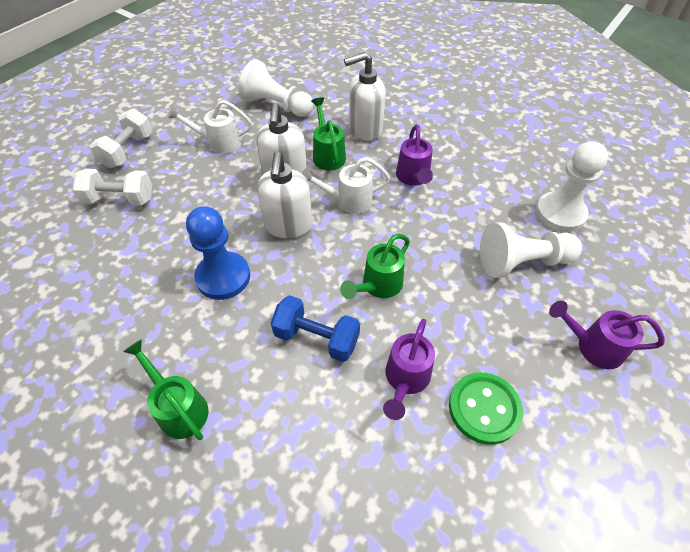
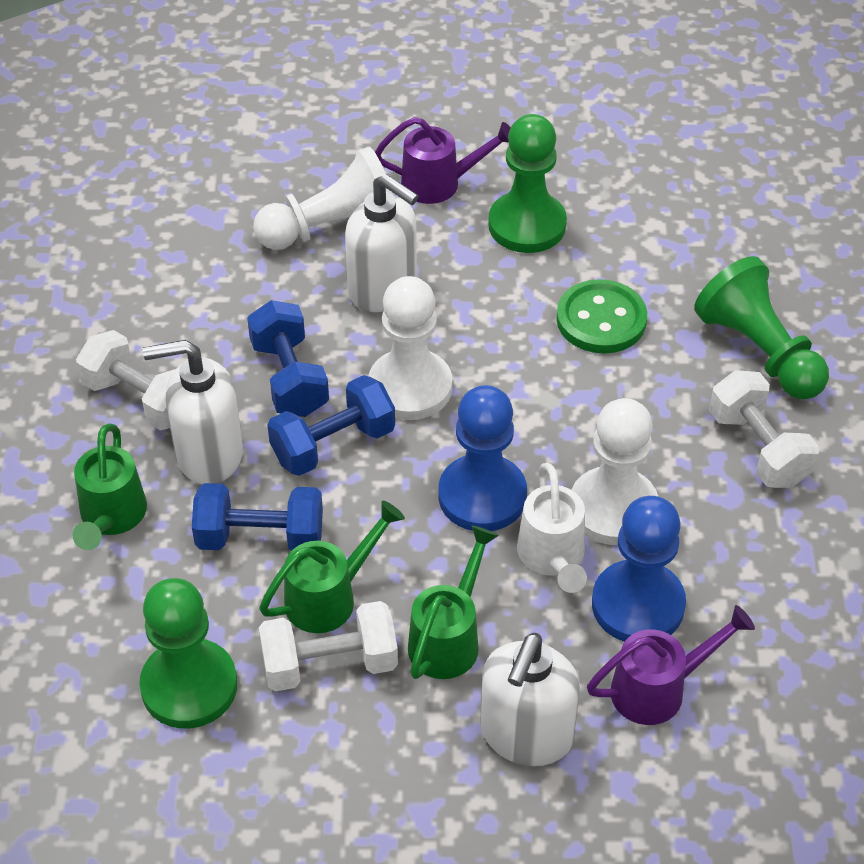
blue dumbbell: 1 -> 3
blue pawn: 1 -> 2
green pawn: 0 -> 3
purple watering can: 3 -> 2
white dumbbell: 2 -> 3
white watering can: 2 -> 1

